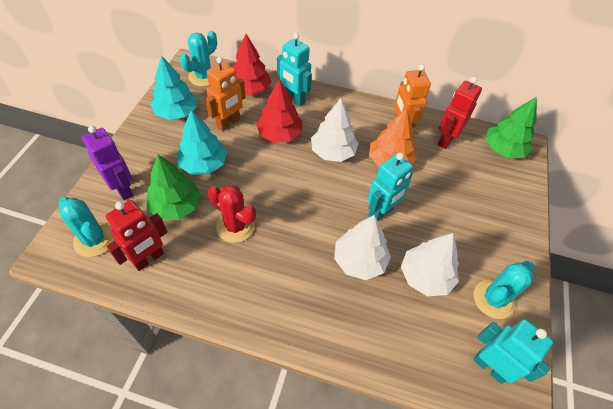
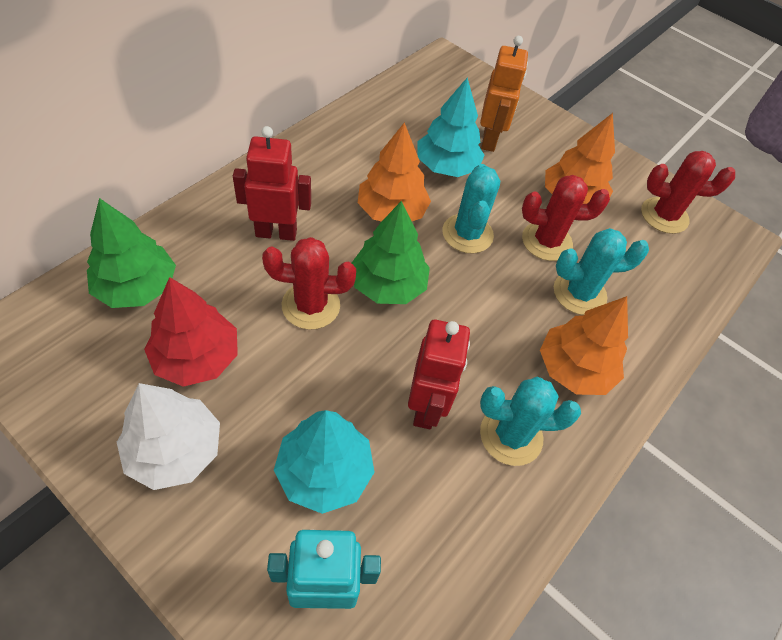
orange robot: 2 -> 1
orange tree: 1 -> 3
purple robot: 1 -> 0
red cactus: 1 -> 3
red tree: 2 -> 1
turquoise robot: 3 -> 1
white tree: 3 -> 1

